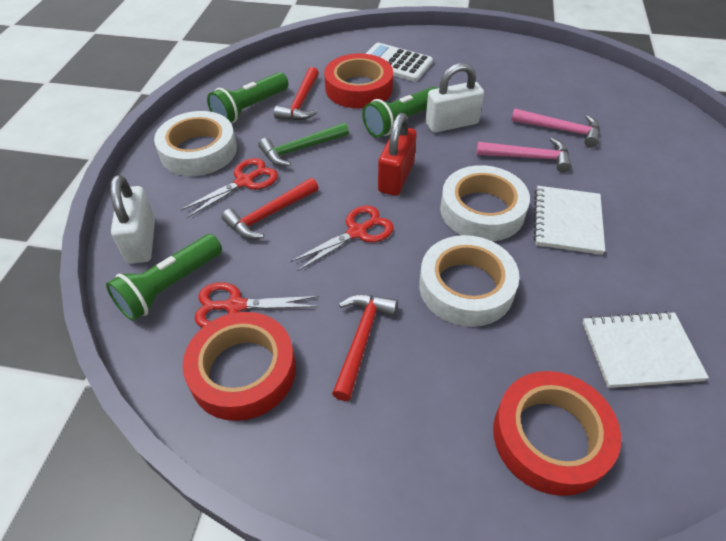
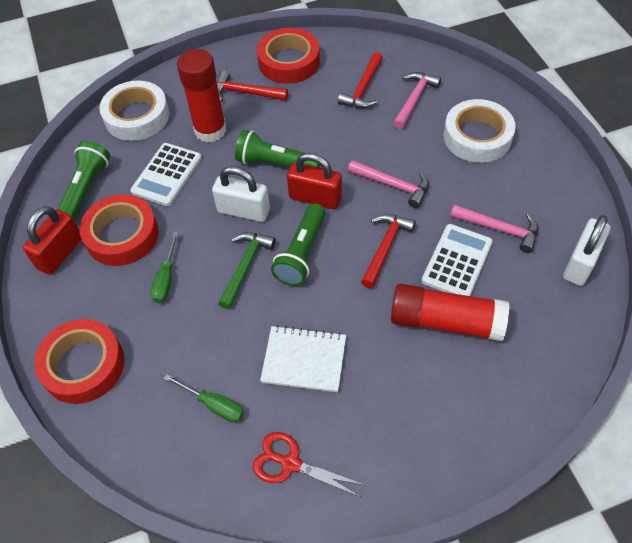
green screwdriver: 0 -> 2
pink hammer: 2 -> 3
red glue stick: 0 -> 2
red padlock: 1 -> 2
red scissors: 3 -> 1
white calculator: 1 -> 2
white notebook: 2 -> 1
white tape: 3 -> 2

